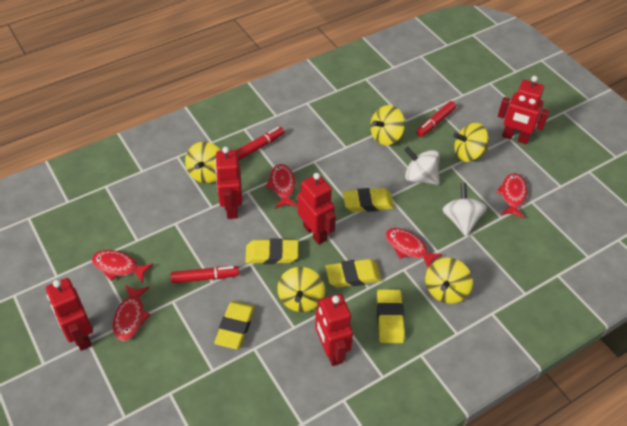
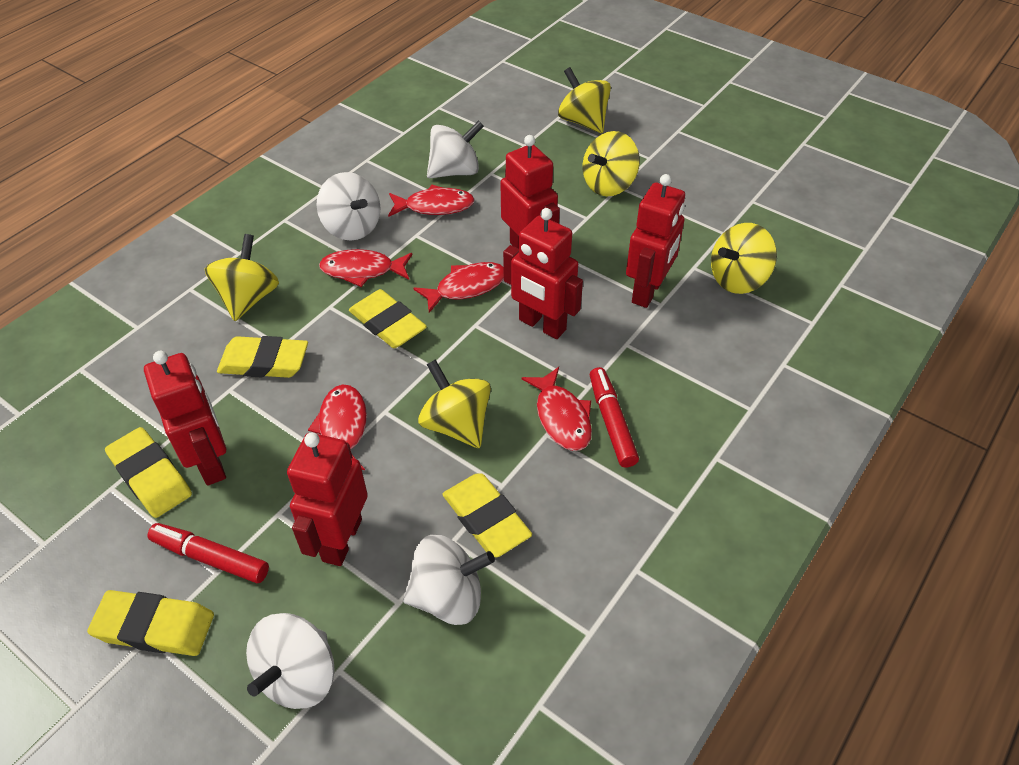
red marker: 3 -> 2
white spinning top: 2 -> 4

